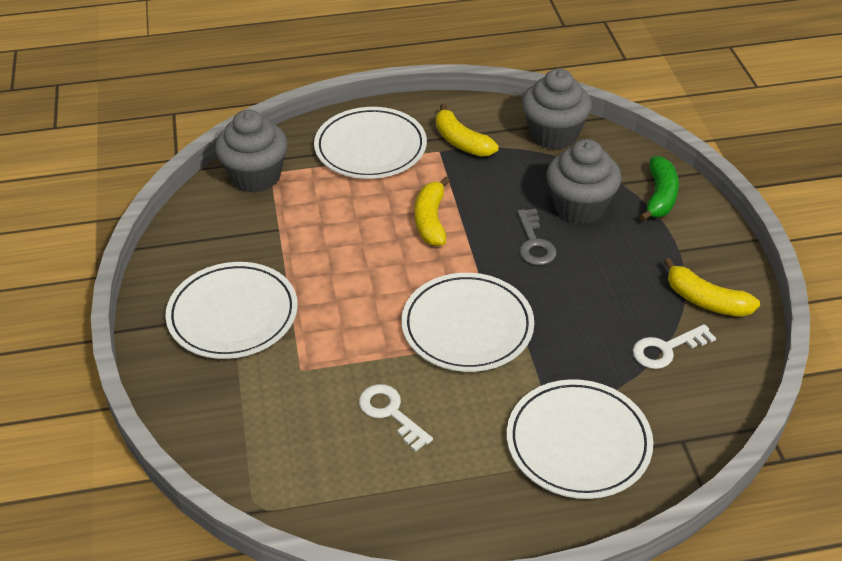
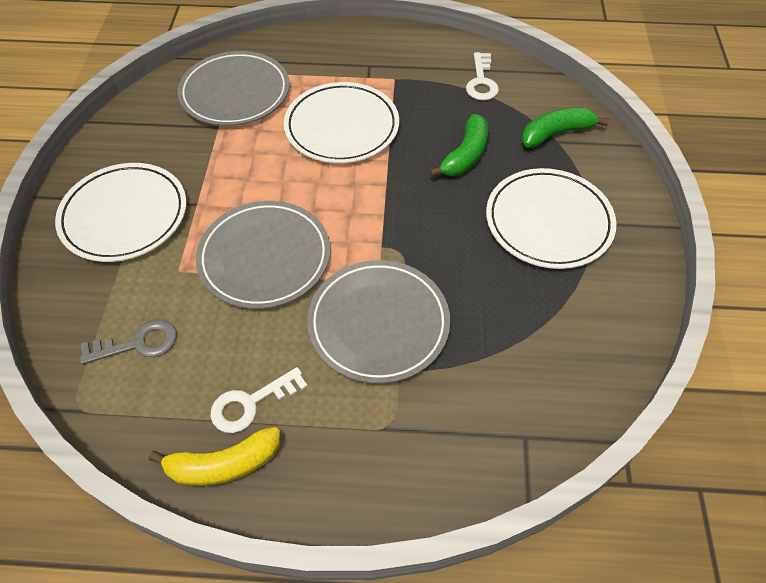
green banana: 1 -> 2
grey cupcake: 3 -> 0
grey plate: 0 -> 3
white plate: 4 -> 3
yellow banana: 3 -> 1

